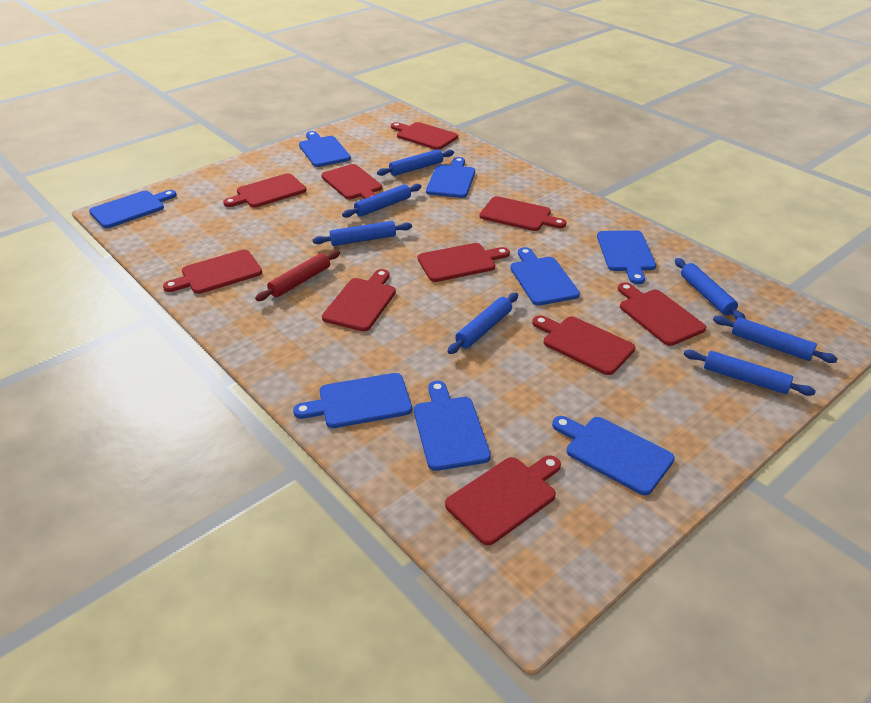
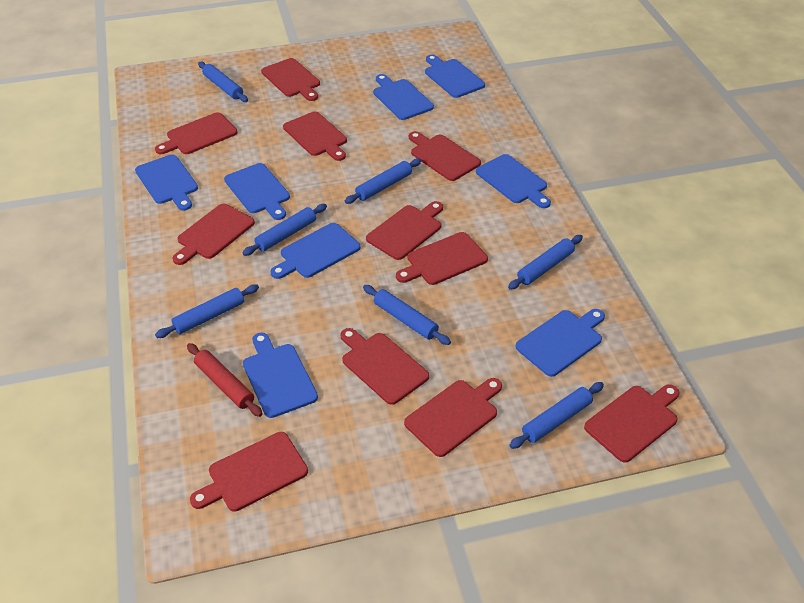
red cutting board: 10 -> 11

